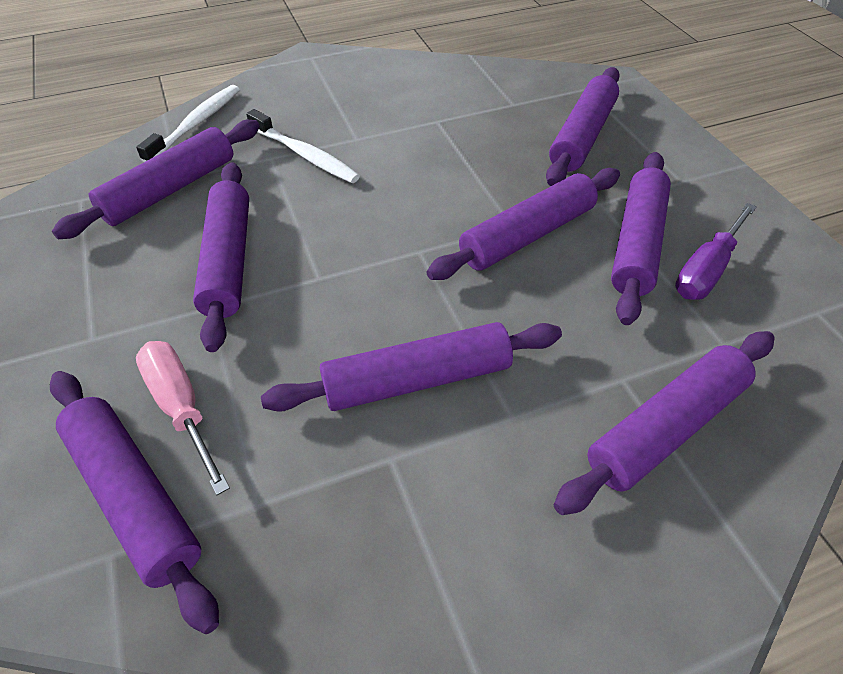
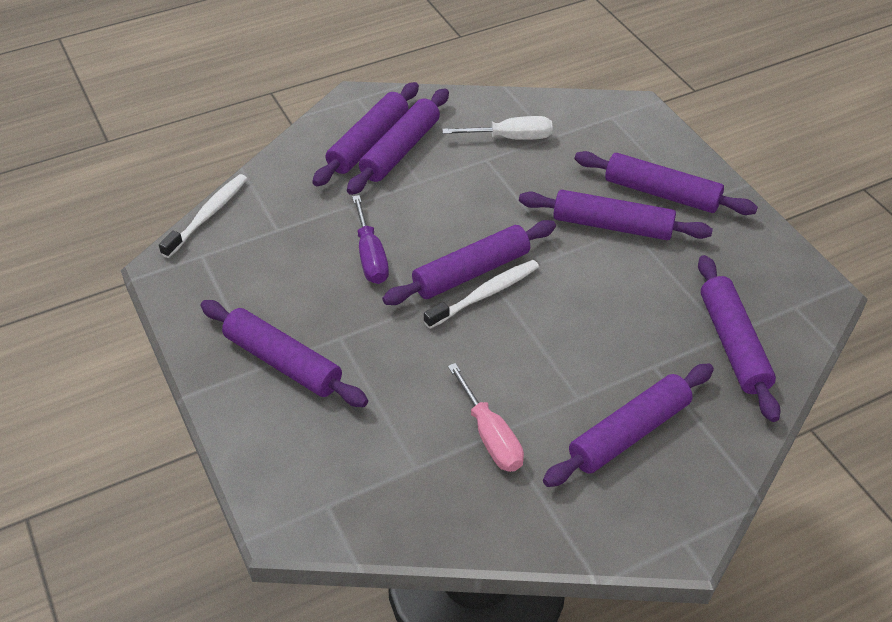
white screwdriver: 0 -> 1

